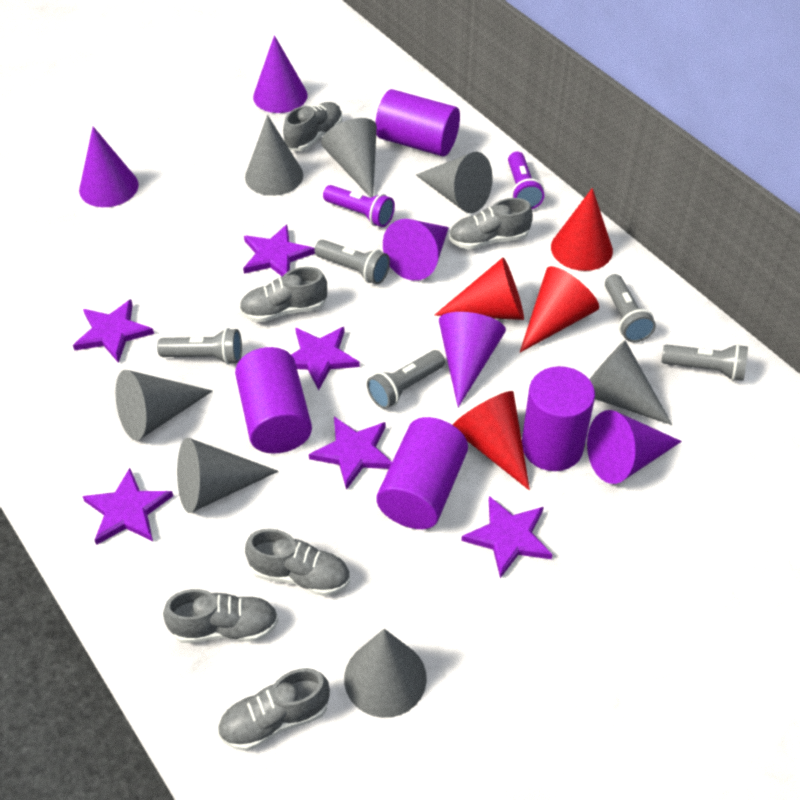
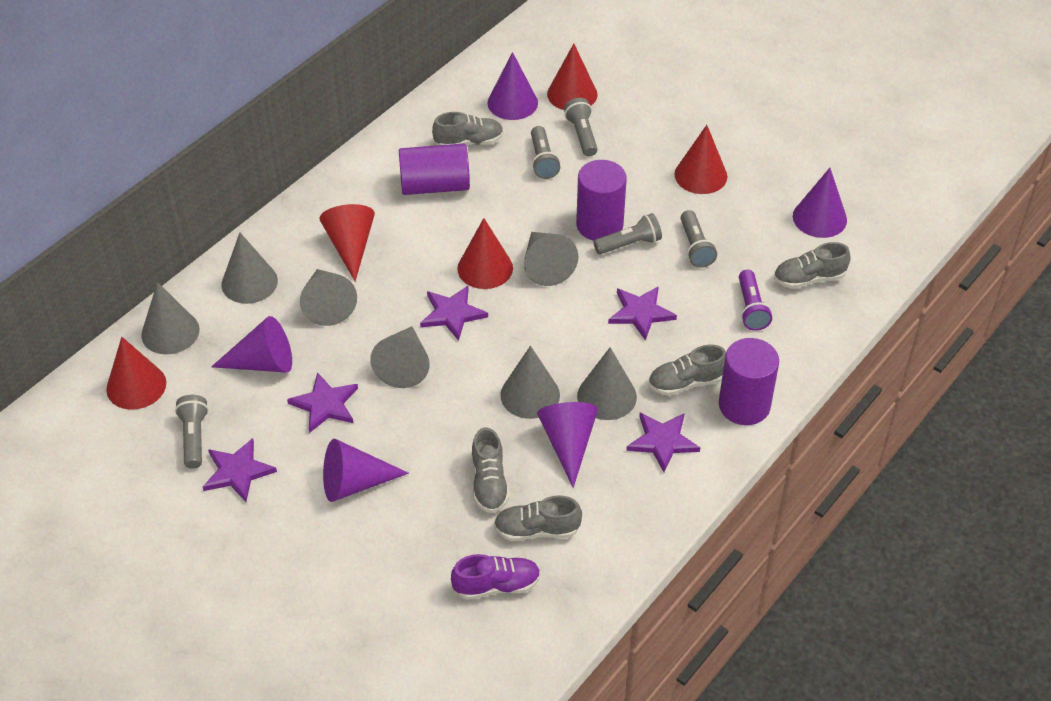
grey shoe: 6 -> 5
purple cylinder: 4 -> 3
purple flashlight: 2 -> 1
purple shoe: 0 -> 1
purple star: 6 -> 5
red cone: 4 -> 5

